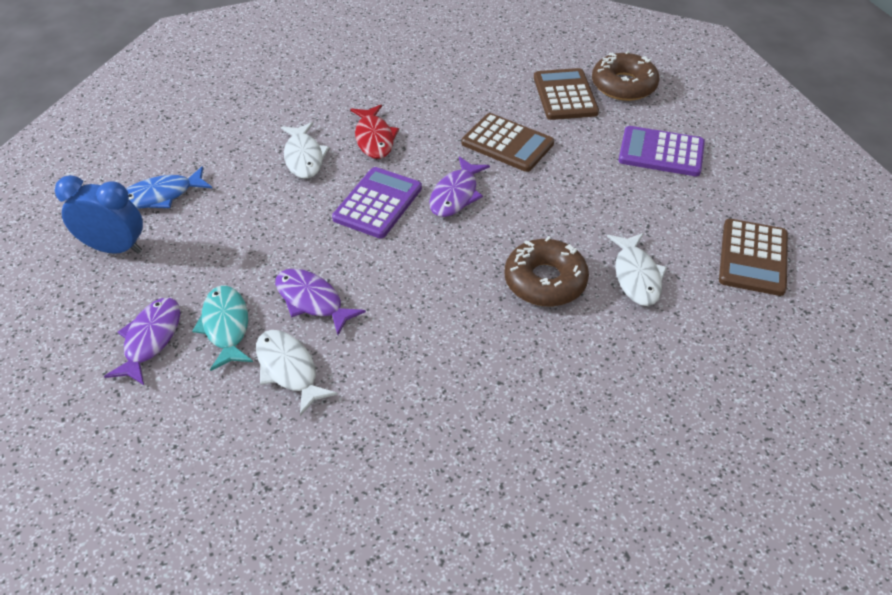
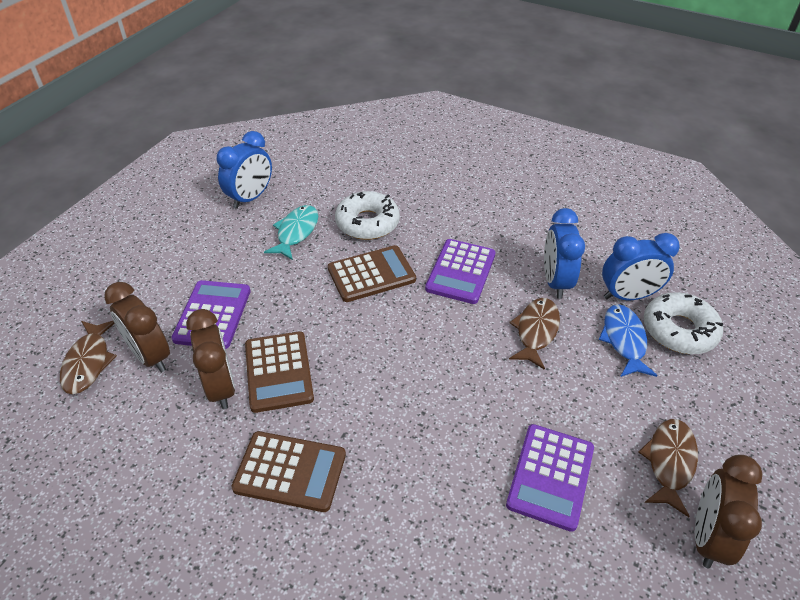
blue clock: 1 -> 3
brown clock: 0 -> 3
brown donut: 2 -> 0
brown fish: 0 -> 3
purple calculator: 2 -> 3
purple fish: 3 -> 0
red fish: 1 -> 0
white donut: 0 -> 2
white fish: 3 -> 0

